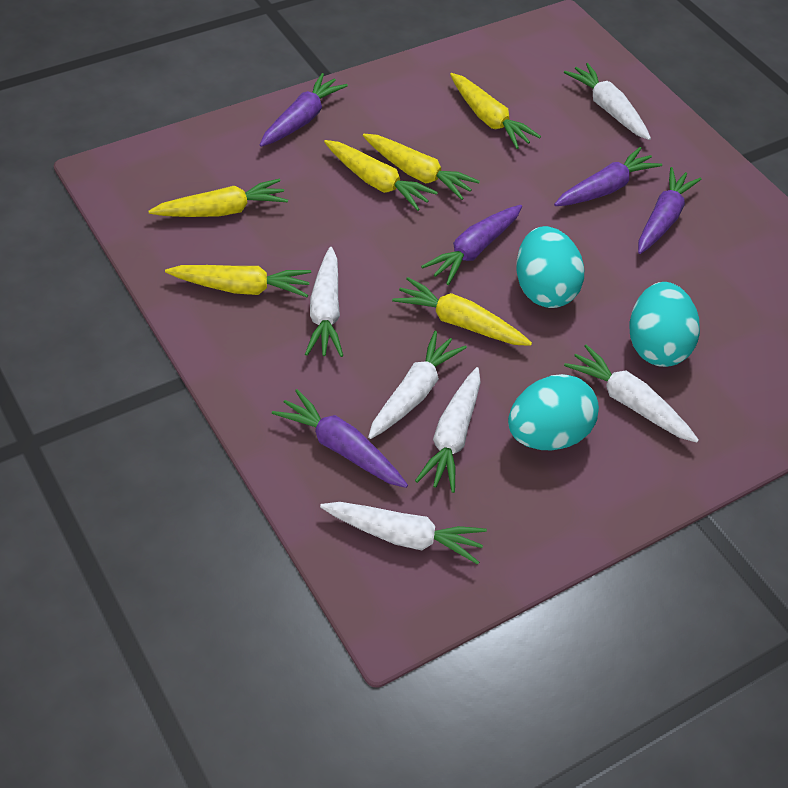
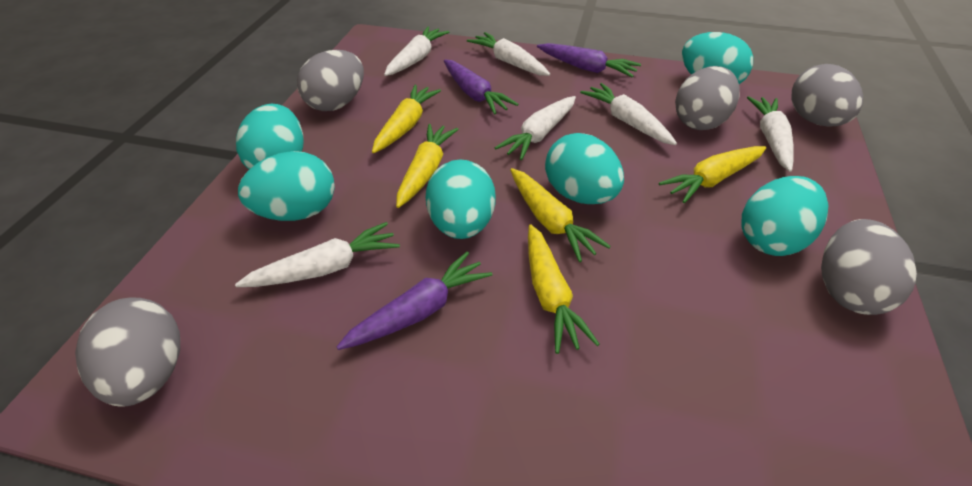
grey egg: 0 -> 5
purple carrot: 5 -> 3
turquoise egg: 3 -> 6
yellow carrot: 6 -> 5

